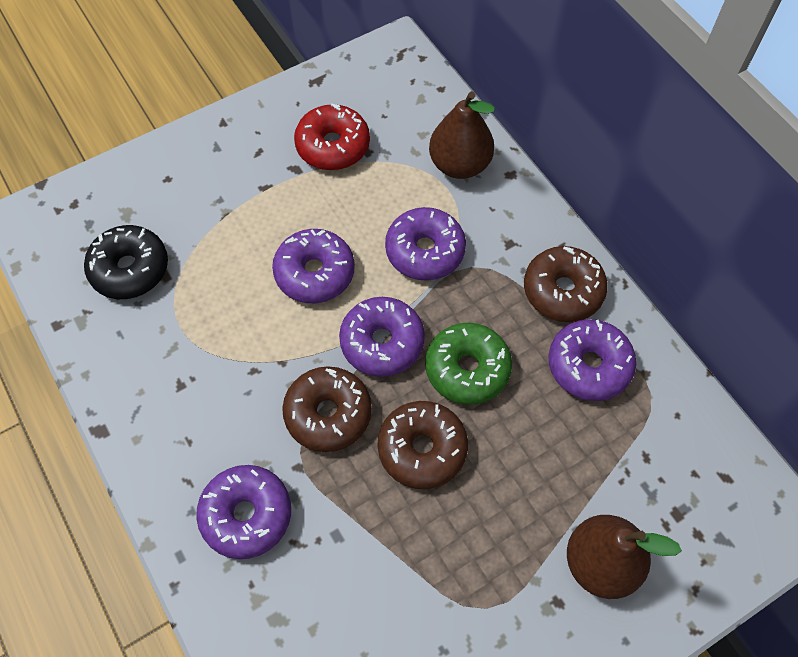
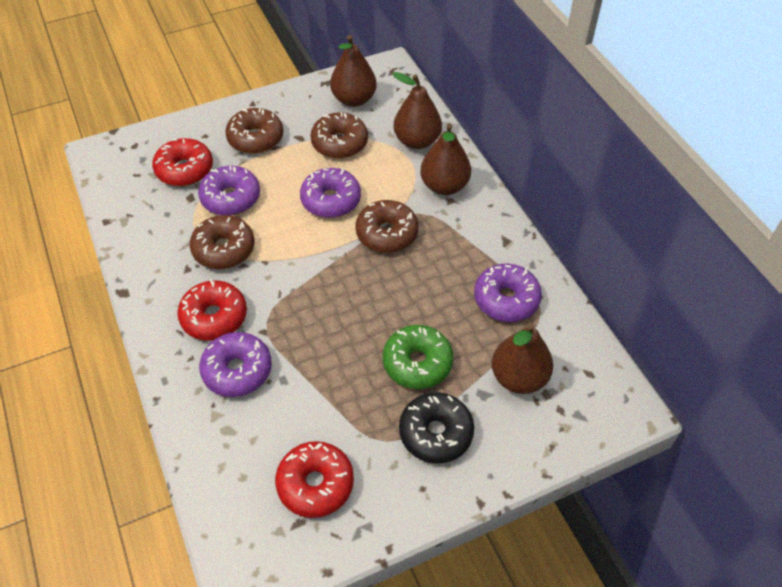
brown donut: 3 -> 4
brown pear: 2 -> 4
purple donut: 5 -> 4
red donut: 1 -> 3

